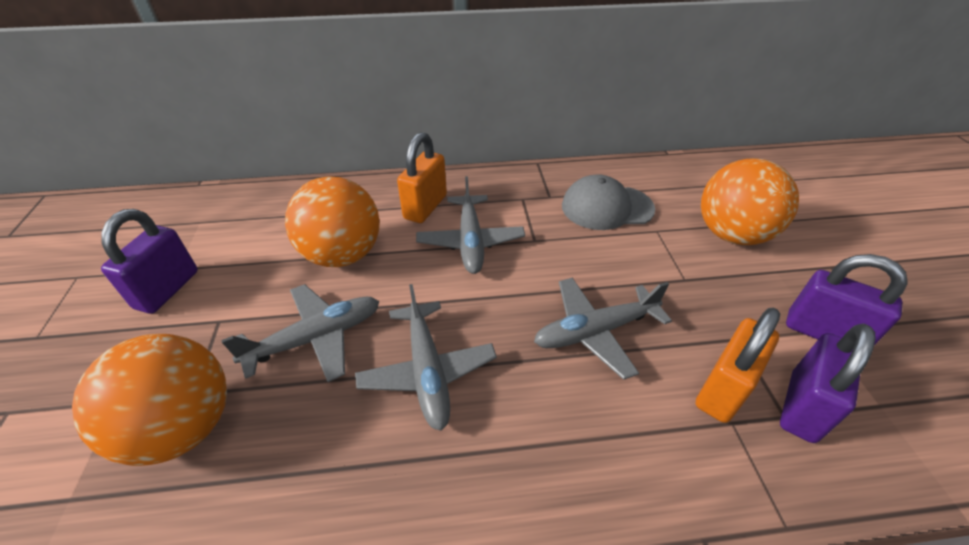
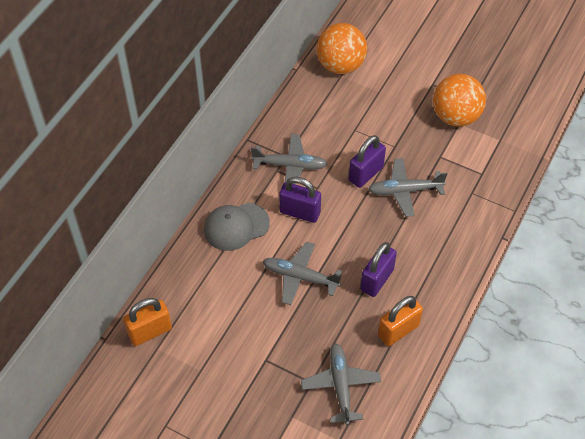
orange ball: 3 -> 2

